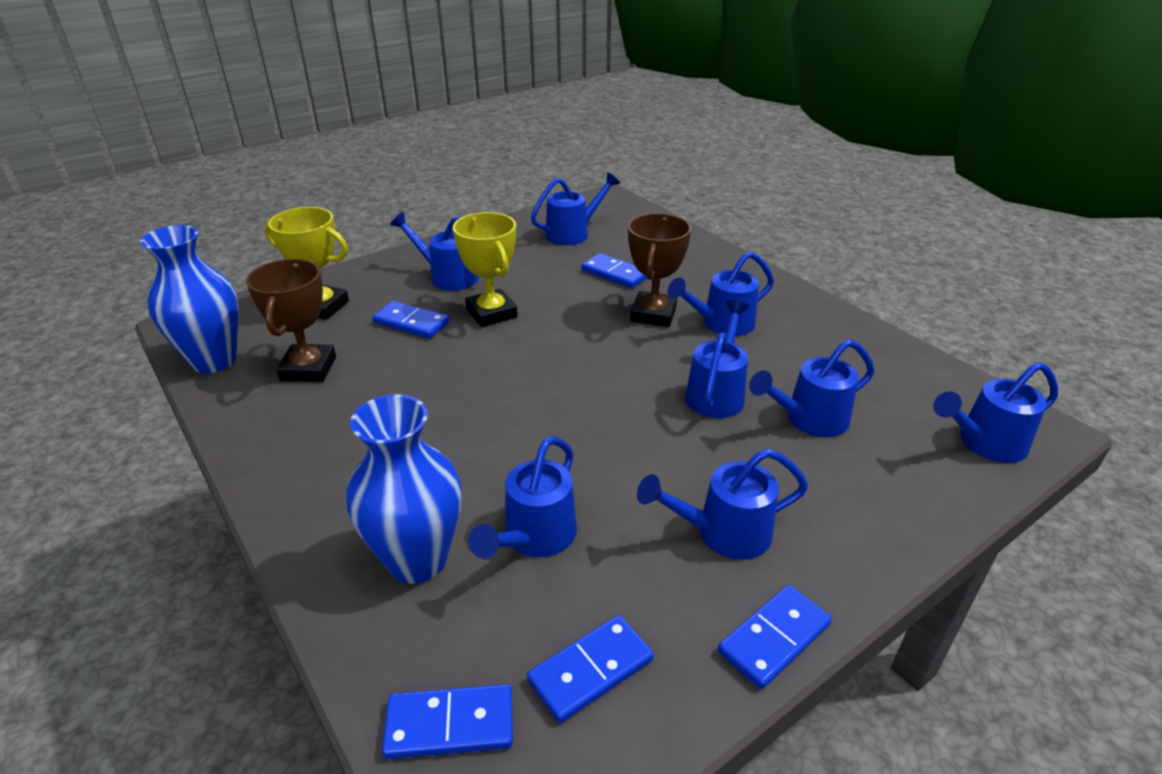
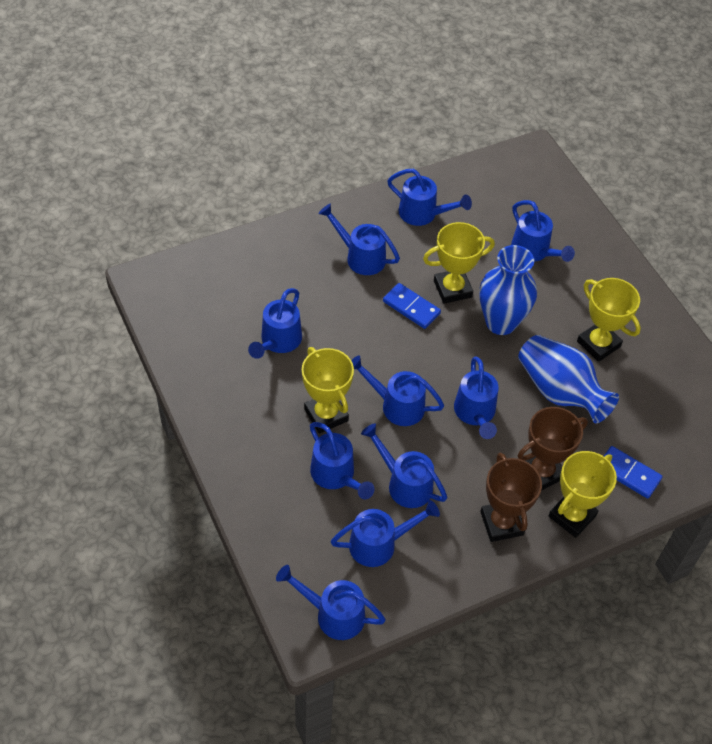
blue domino: 5 -> 2
blue watering can: 8 -> 10
yellow trophy: 2 -> 4

